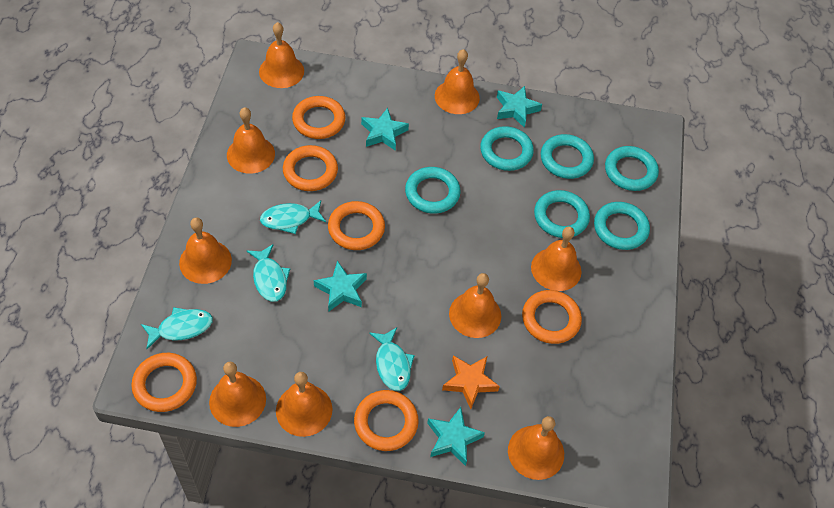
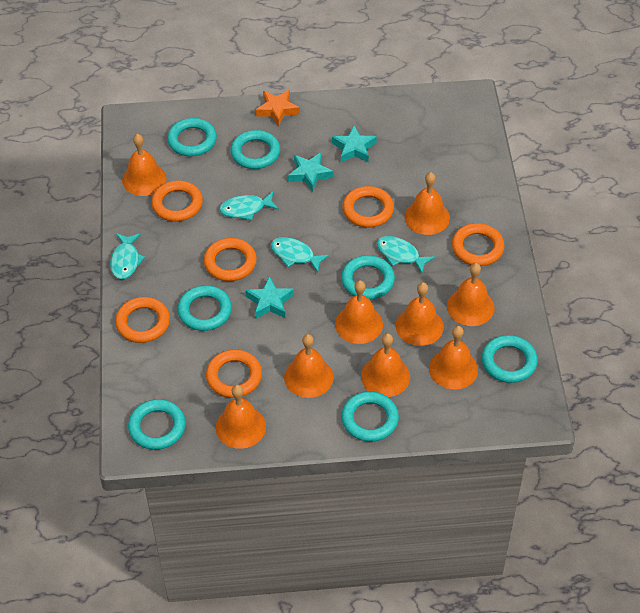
turquoise ring: 6 -> 7
turquoise star: 4 -> 3

